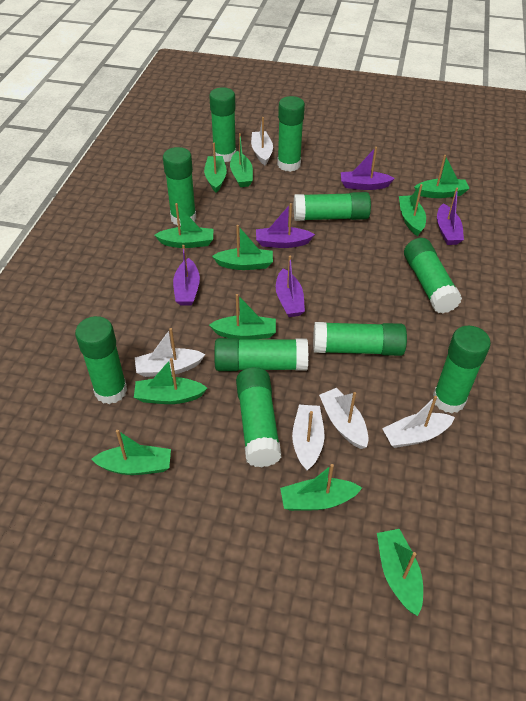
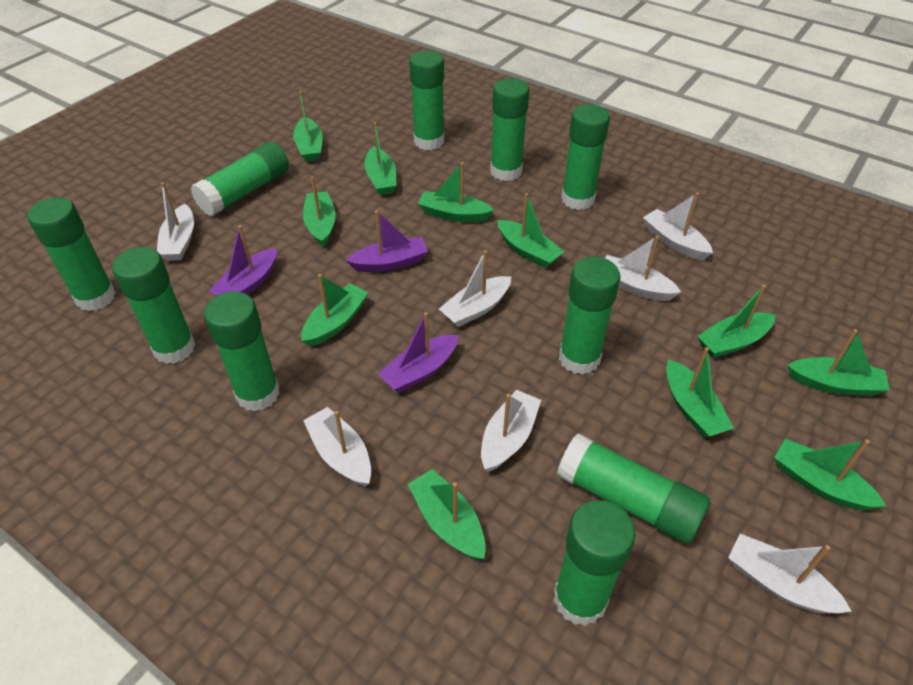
purple boat: 5 -> 3
white boat: 5 -> 7

